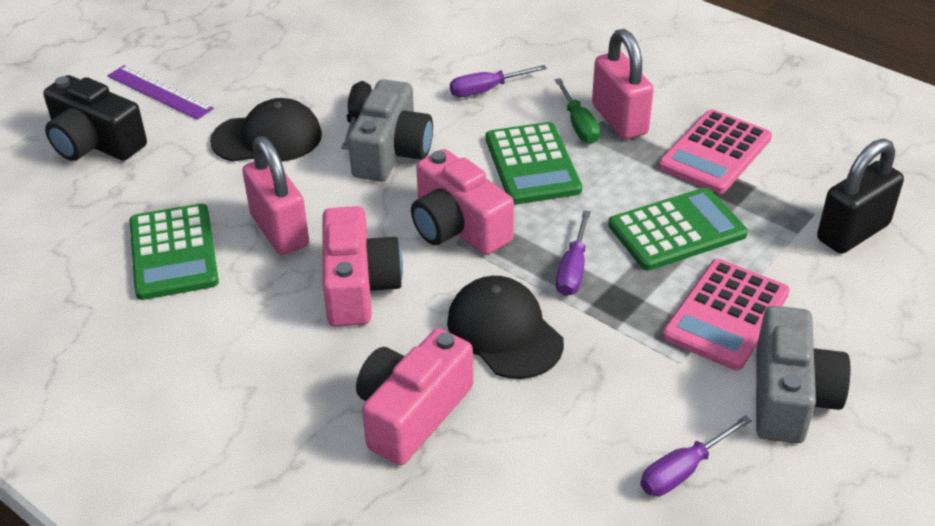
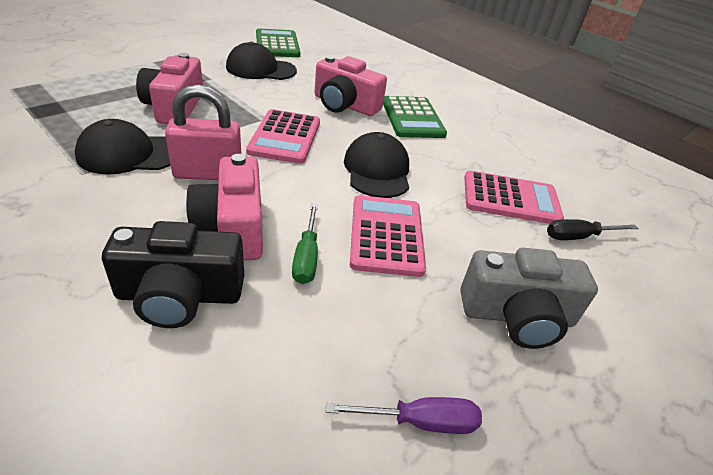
black cap: 2 -> 3
black padlock: 1 -> 0
green calculator: 3 -> 2
grey camera: 2 -> 1
pink calculator: 2 -> 3
pink padlock: 2 -> 1
purple ruler: 1 -> 0
purple screwdriver: 3 -> 1

